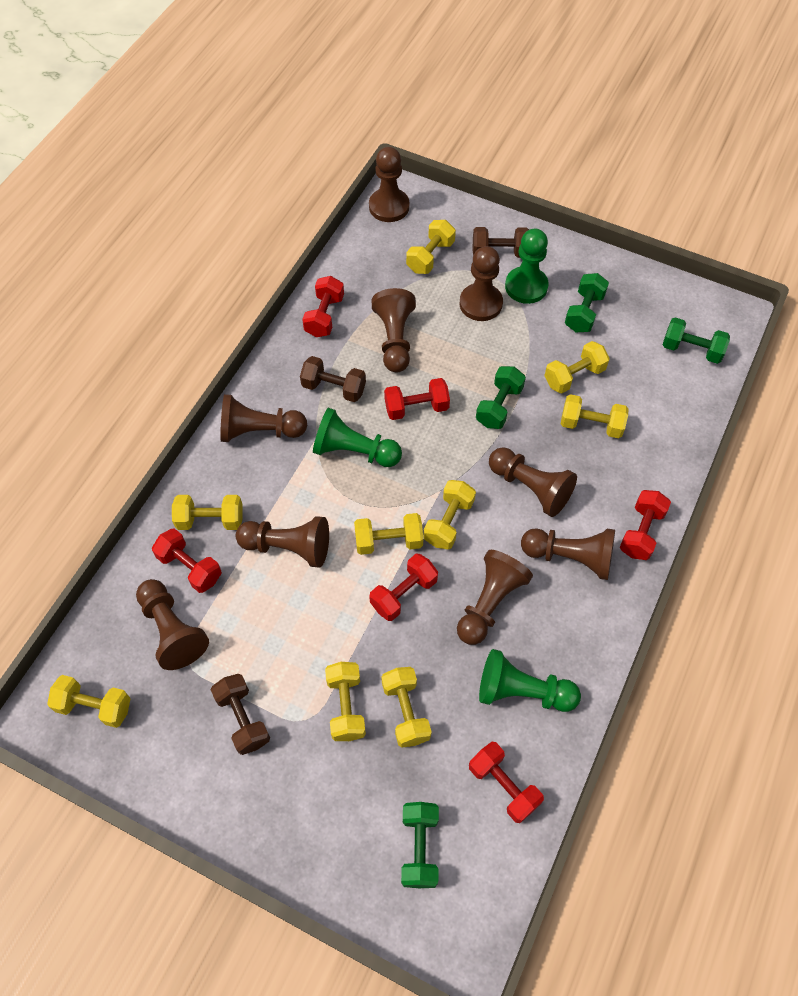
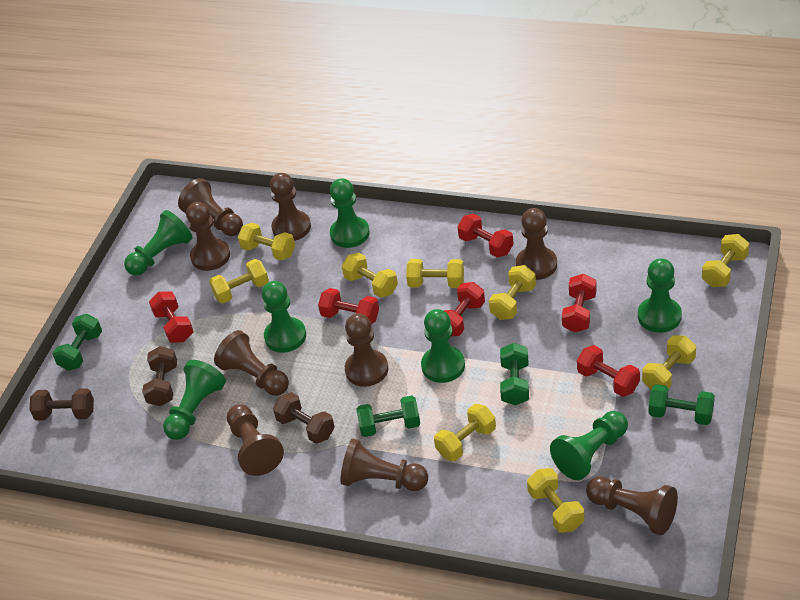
green pawn: 3 -> 7

